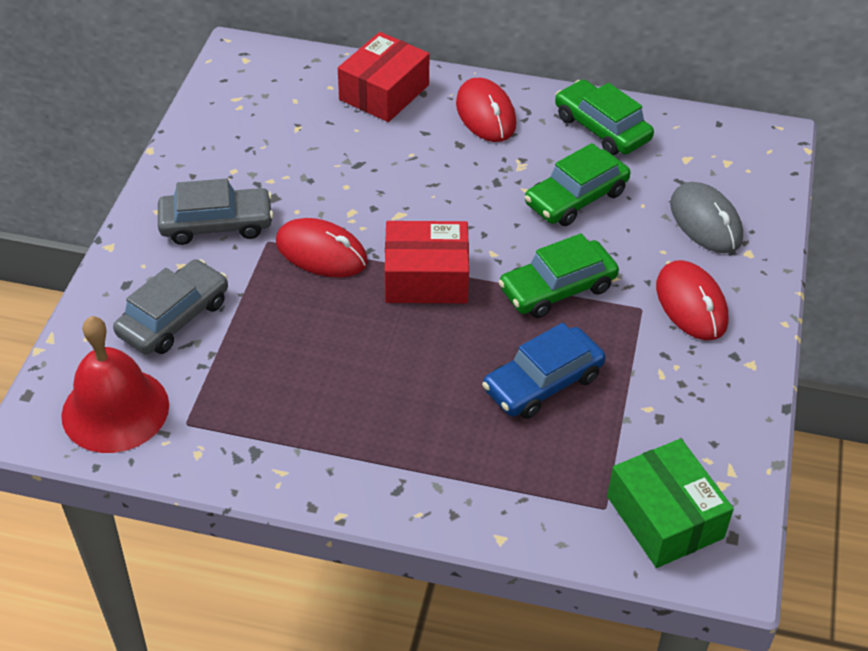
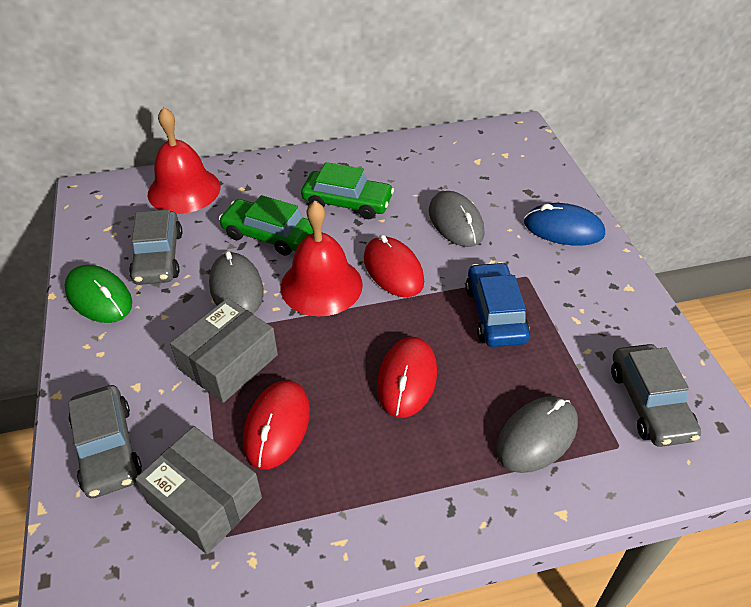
blue mouse: 0 -> 1
green box: 1 -> 0
green car: 3 -> 2
green mouse: 0 -> 1
grey box: 0 -> 2
grey car: 2 -> 3
grey mouse: 1 -> 3
red bell: 1 -> 2
red box: 2 -> 0

